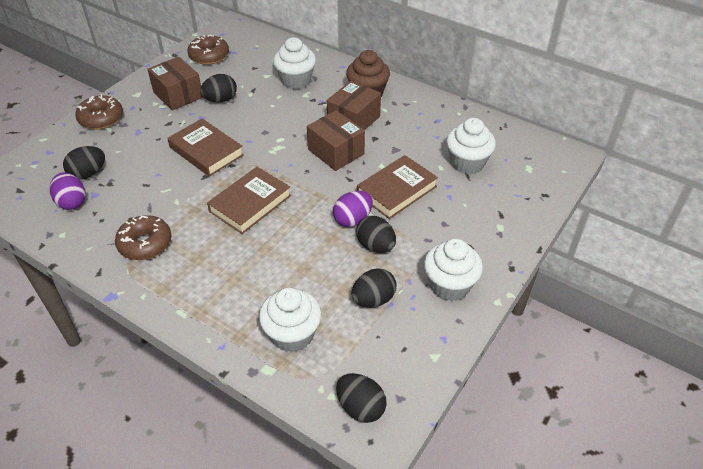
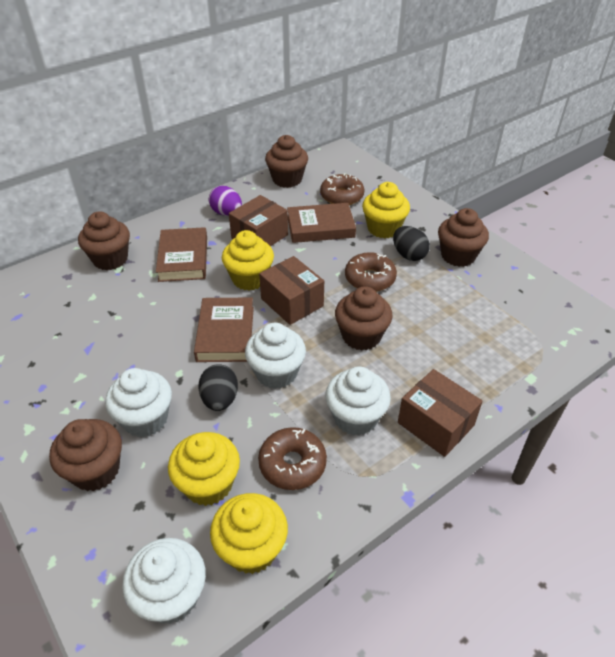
black egg: 5 -> 2
brown cupcake: 1 -> 5
purple egg: 2 -> 1
yellow cupcake: 0 -> 4

